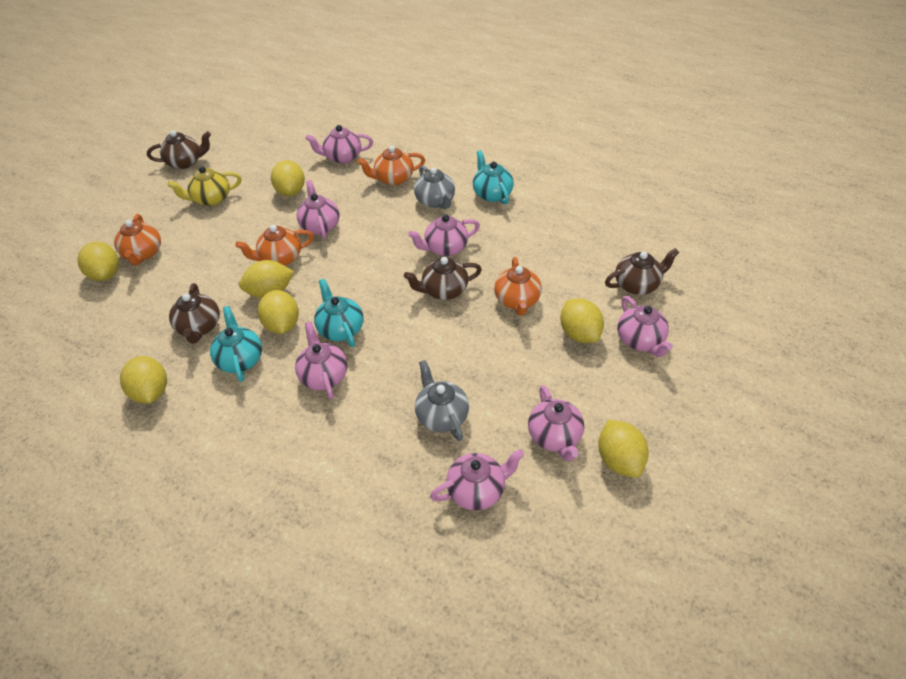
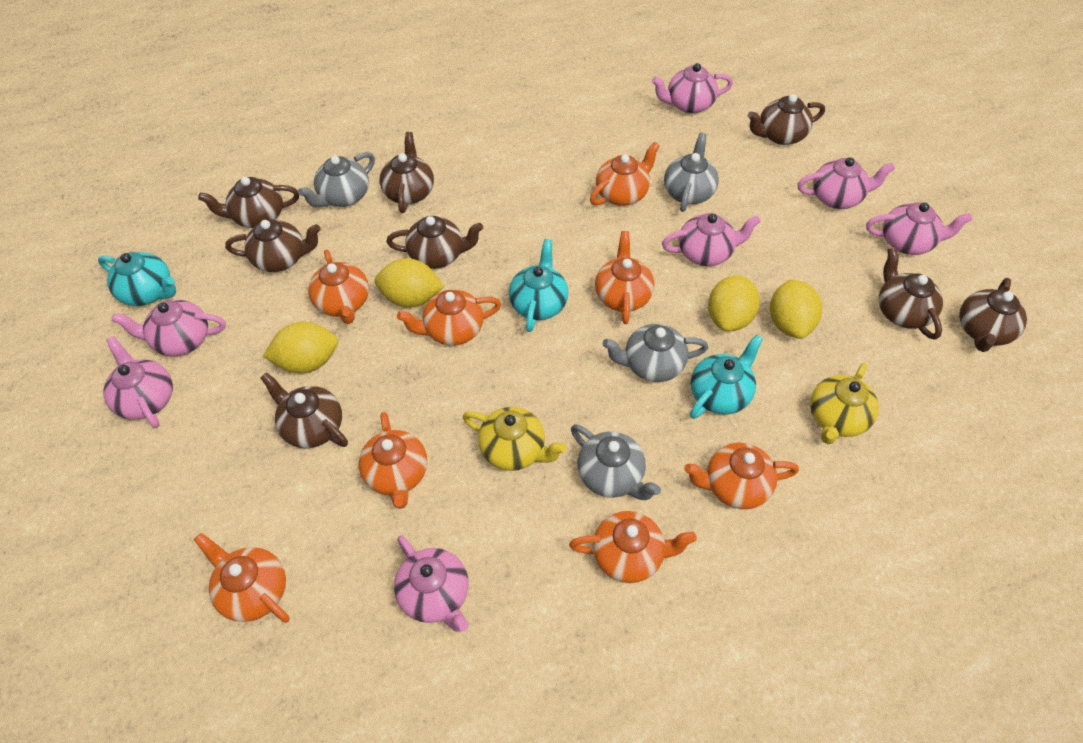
brown teapot: 4 -> 8
grey teapot: 2 -> 4
orange teapot: 4 -> 8
yellow lemon: 7 -> 4
yellow teapot: 1 -> 2

